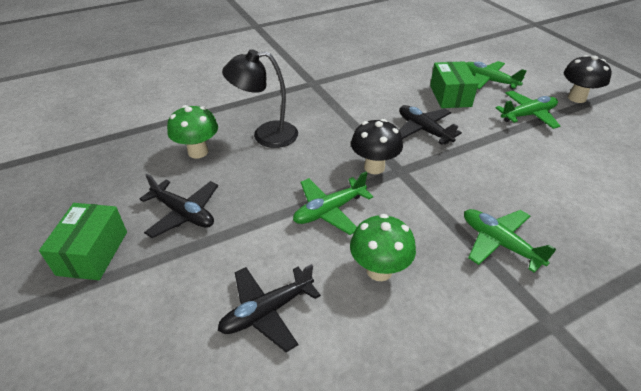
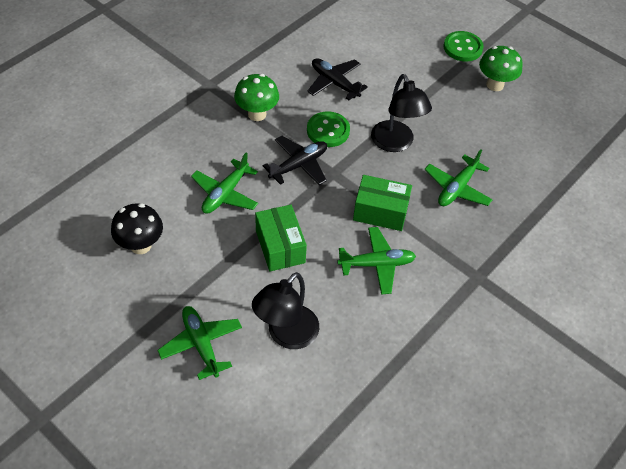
black lamp: 1 -> 2
black mushroom: 2 -> 1
black plane: 3 -> 2
green button: 0 -> 2

